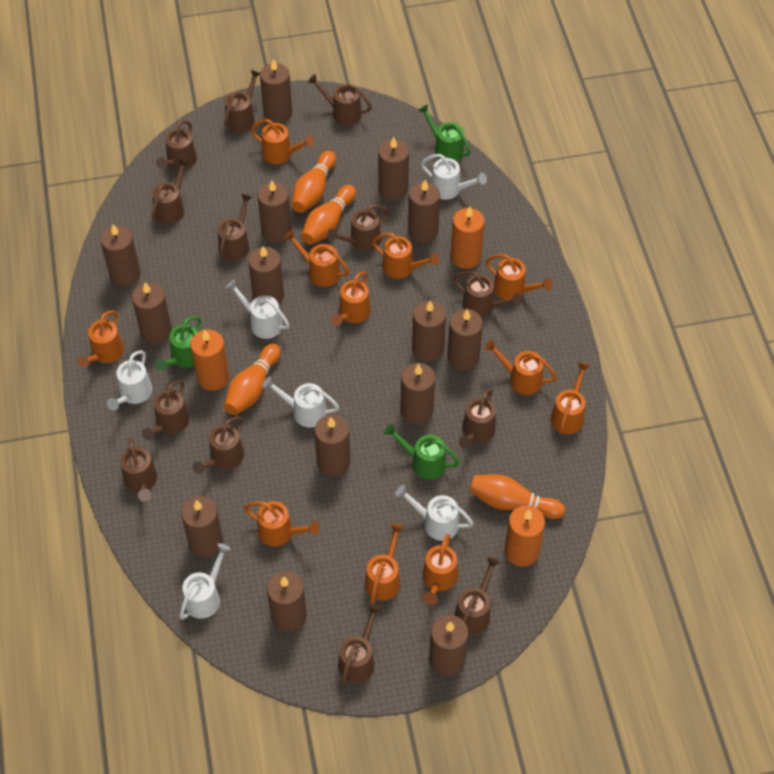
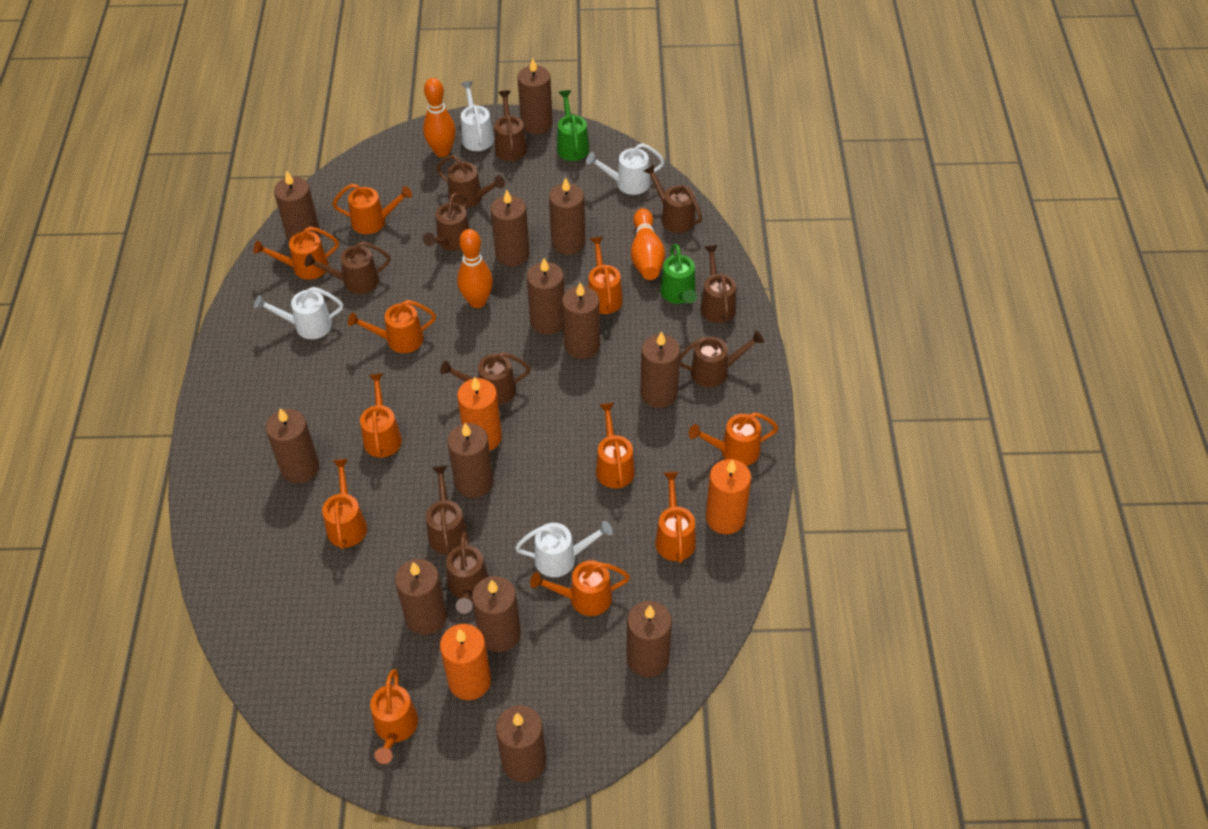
brown candle: 14 -> 13
brown watering can: 13 -> 10
green watering can: 3 -> 2
orange bowling pin: 4 -> 3
white watering can: 6 -> 4

